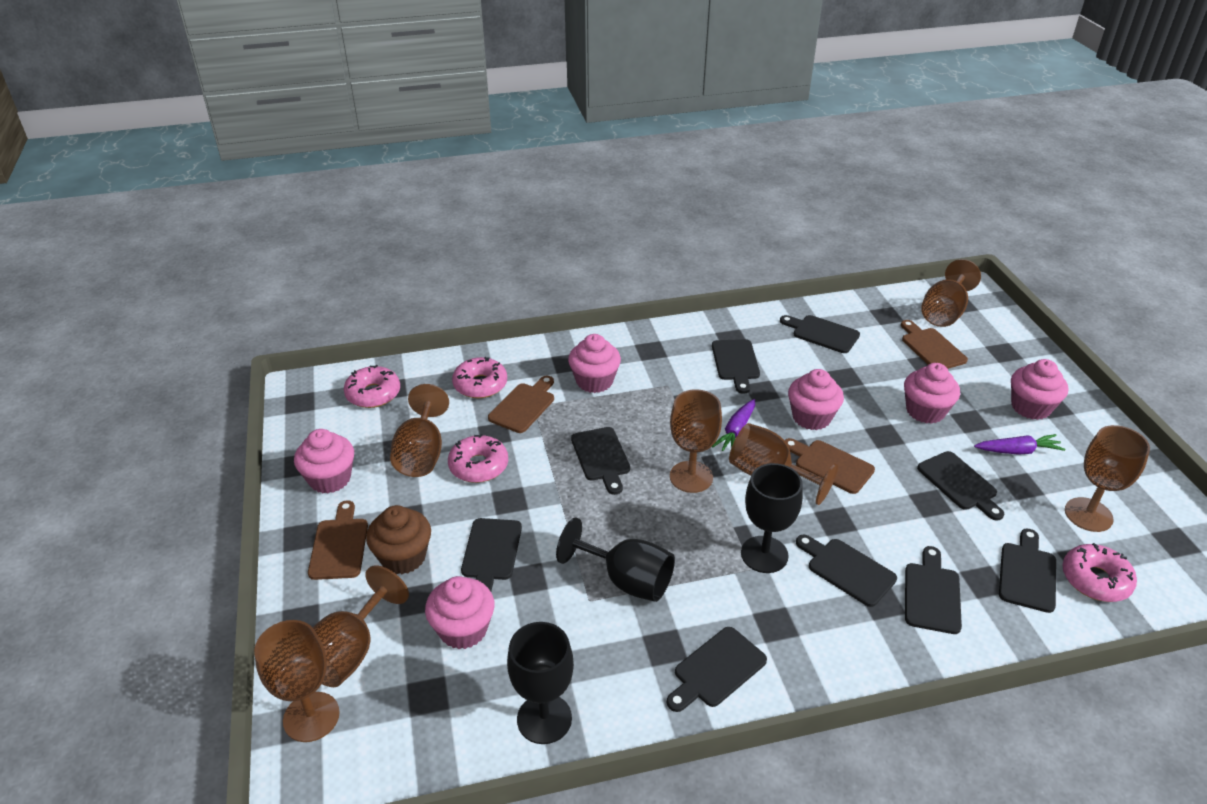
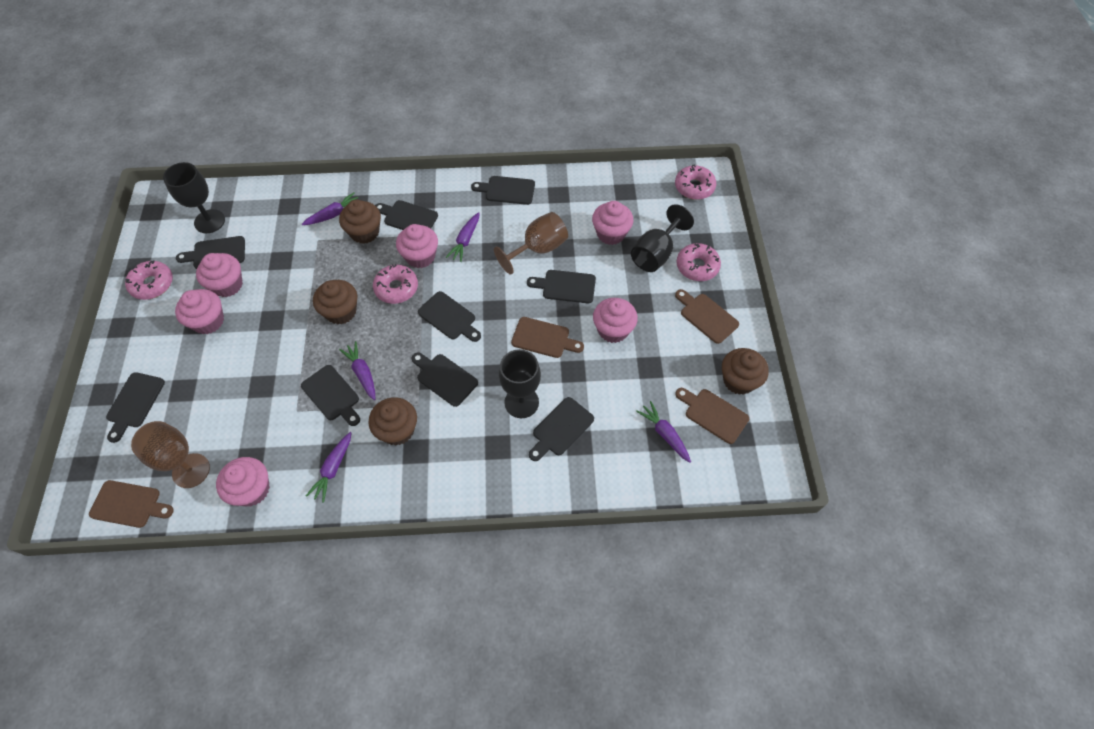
brown cupcake: 1 -> 4
brown goblet: 7 -> 2
purple carrot: 2 -> 5

